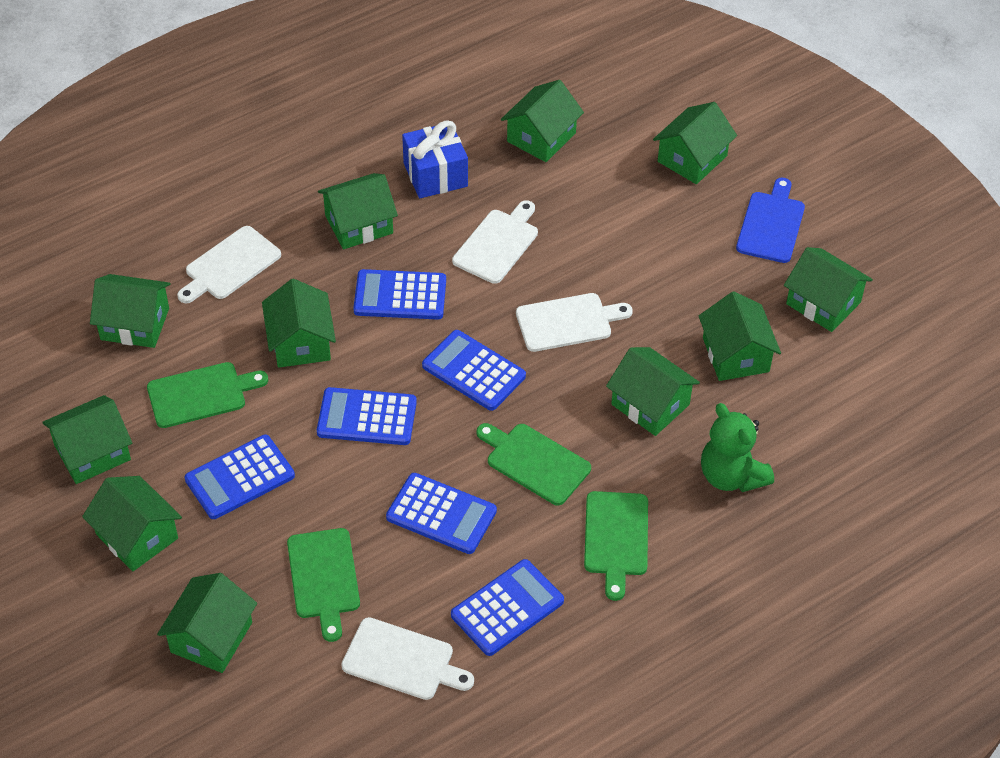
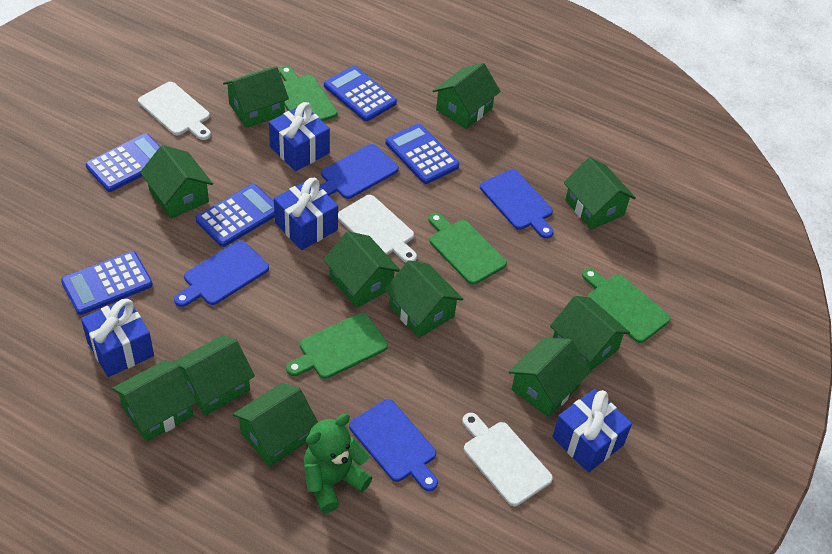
blue calculator: 6 -> 5
blue cutting board: 1 -> 4
blue gift: 1 -> 4
white cutting board: 4 -> 3

